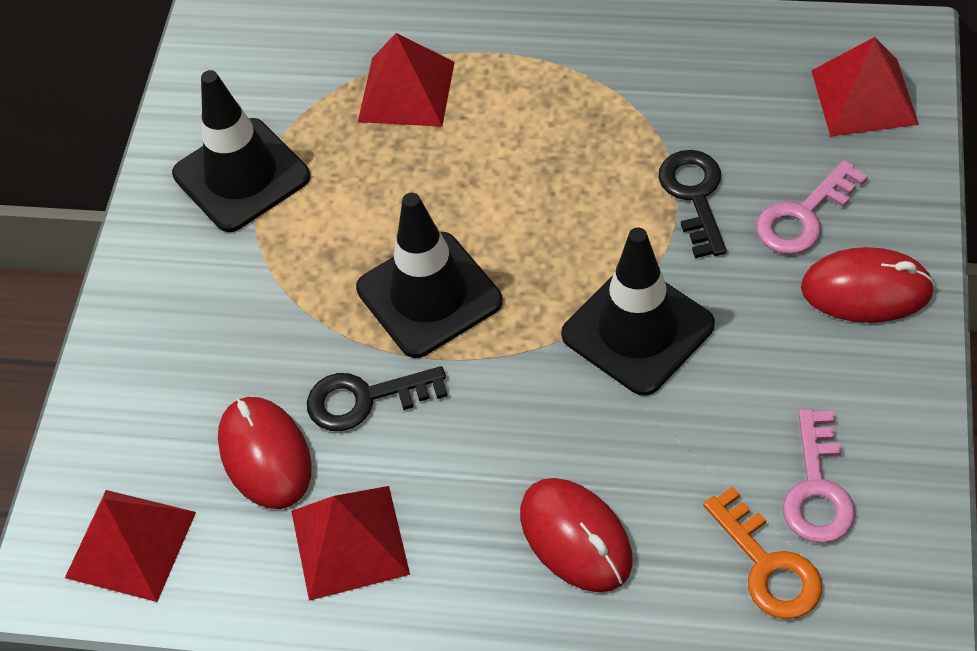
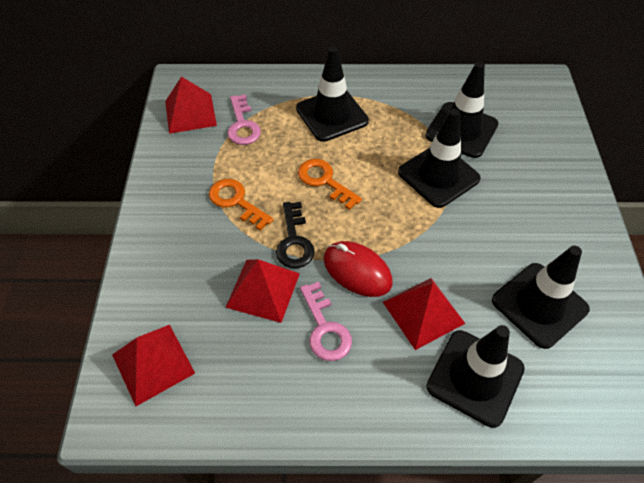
black key: 2 -> 1
black traffic cone: 3 -> 5
orange key: 1 -> 2
red mouse: 3 -> 1

